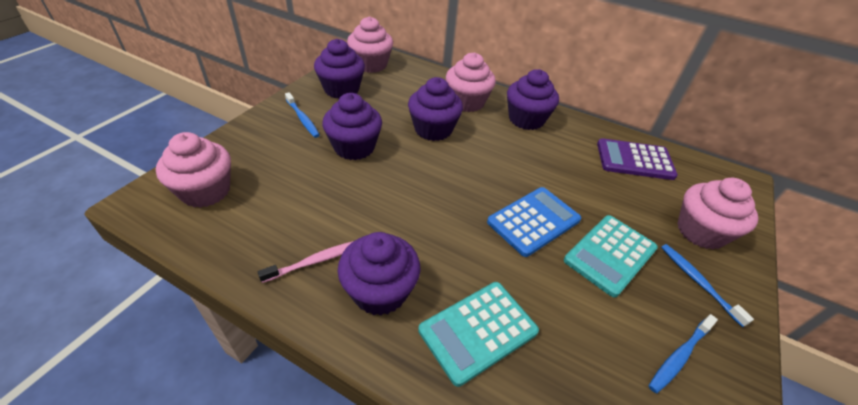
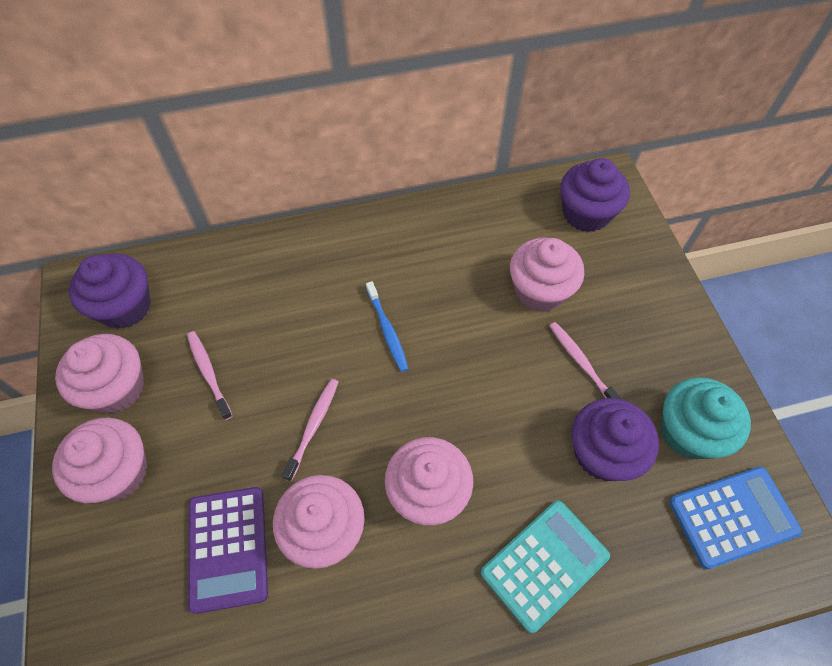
blue toothbrush: 3 -> 1
pink cupcake: 4 -> 5
pink toothbrush: 1 -> 3
purple cupcake: 5 -> 3
turquoise calculator: 2 -> 1
turquoise cupcake: 0 -> 1

